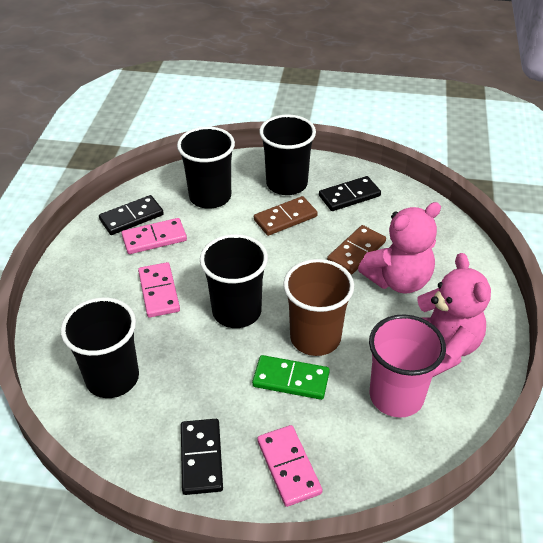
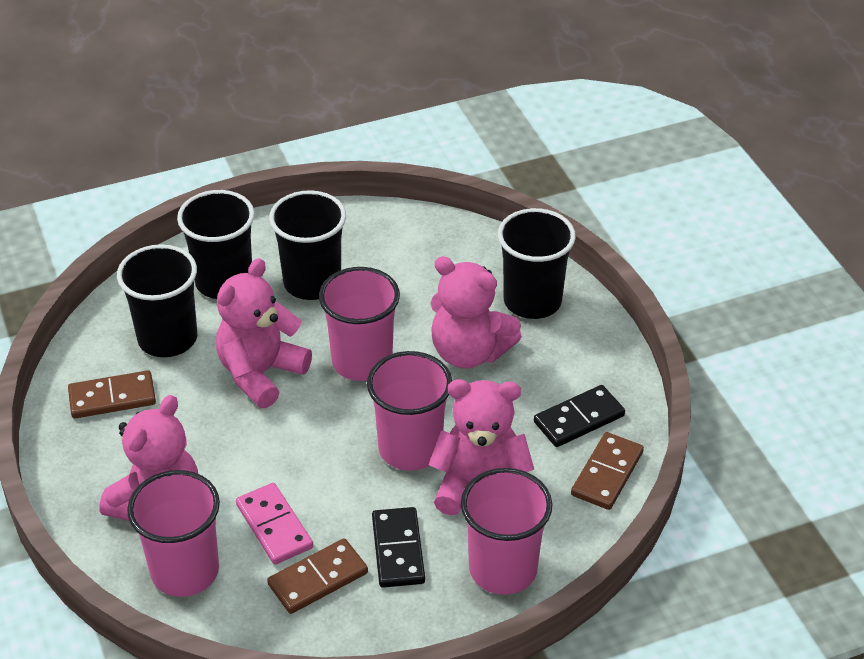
black domino: 3 -> 2
brown cup: 1 -> 0
brown domino: 2 -> 3
green domino: 1 -> 0
pink cup: 1 -> 4
pink domino: 3 -> 1
pink teddy bear: 2 -> 4

